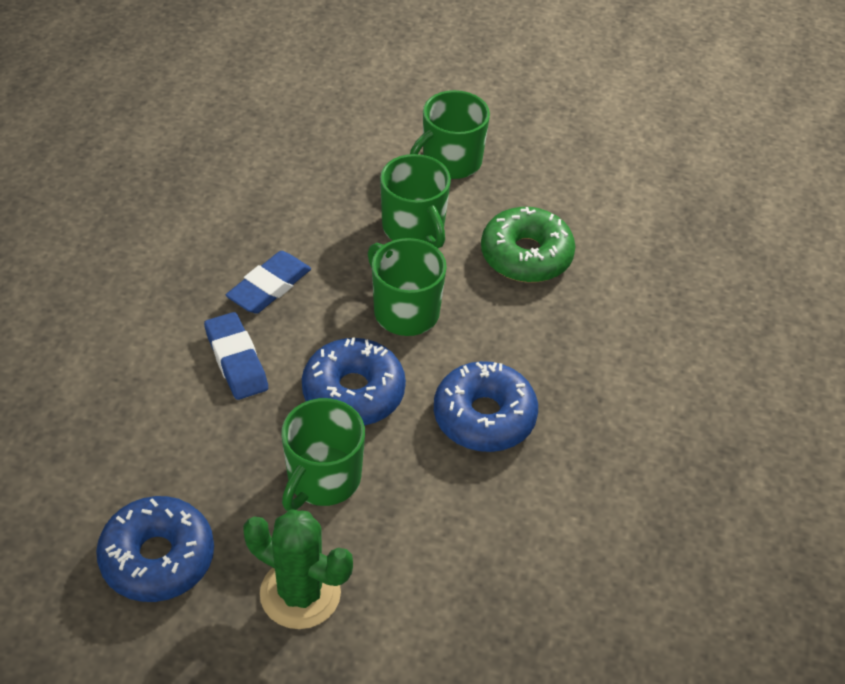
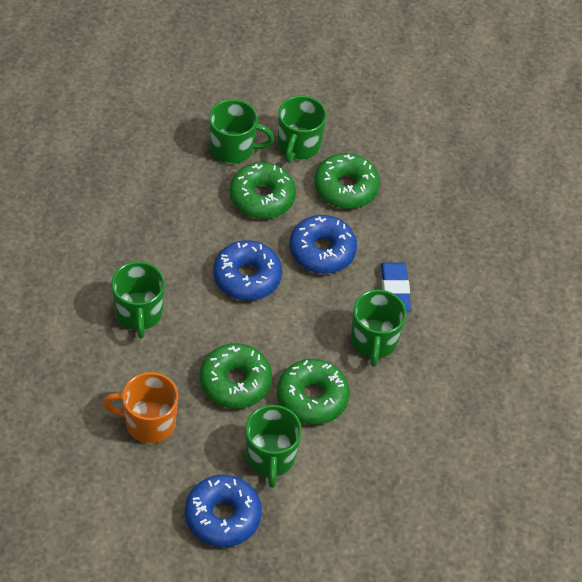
blue eraser: 2 -> 1
green cactus: 1 -> 0
green donut: 1 -> 4
green mug: 4 -> 5
orange mug: 0 -> 1

